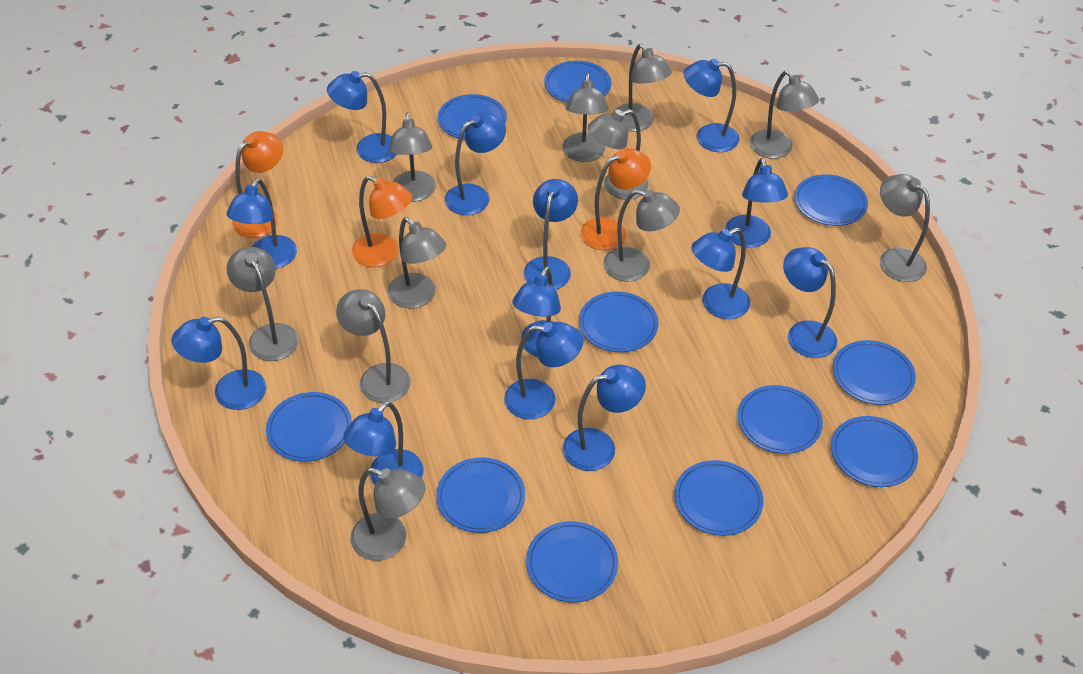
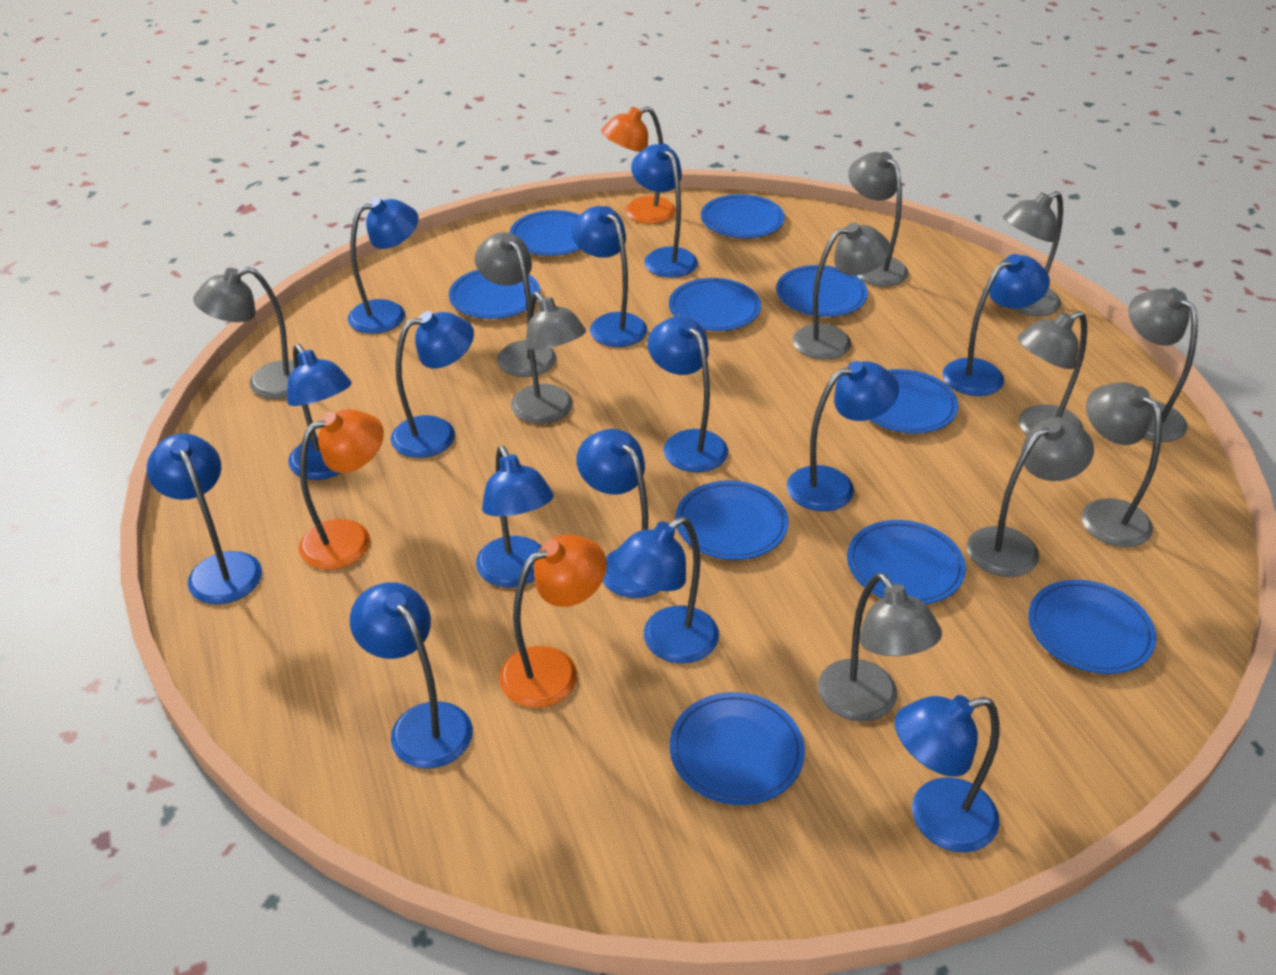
blue lamp: 13 -> 14
blue plate: 11 -> 10

